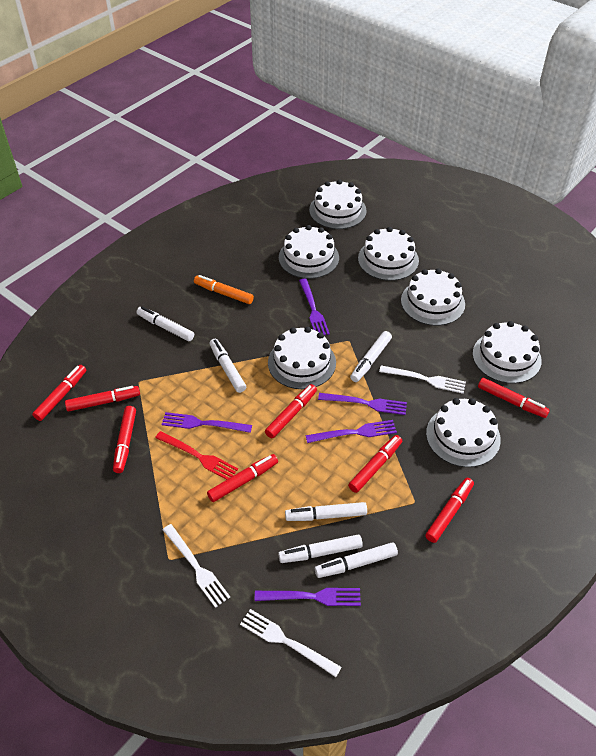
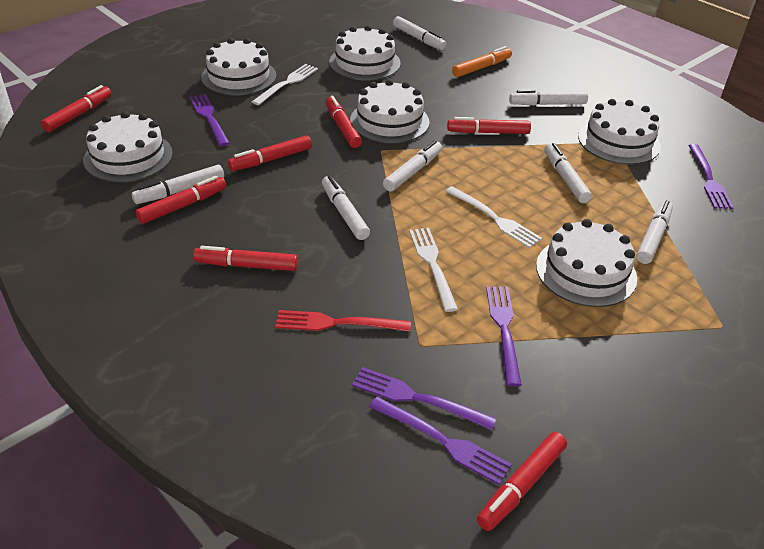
red marker: 8 -> 7
white cake: 7 -> 6
white marker: 6 -> 7

